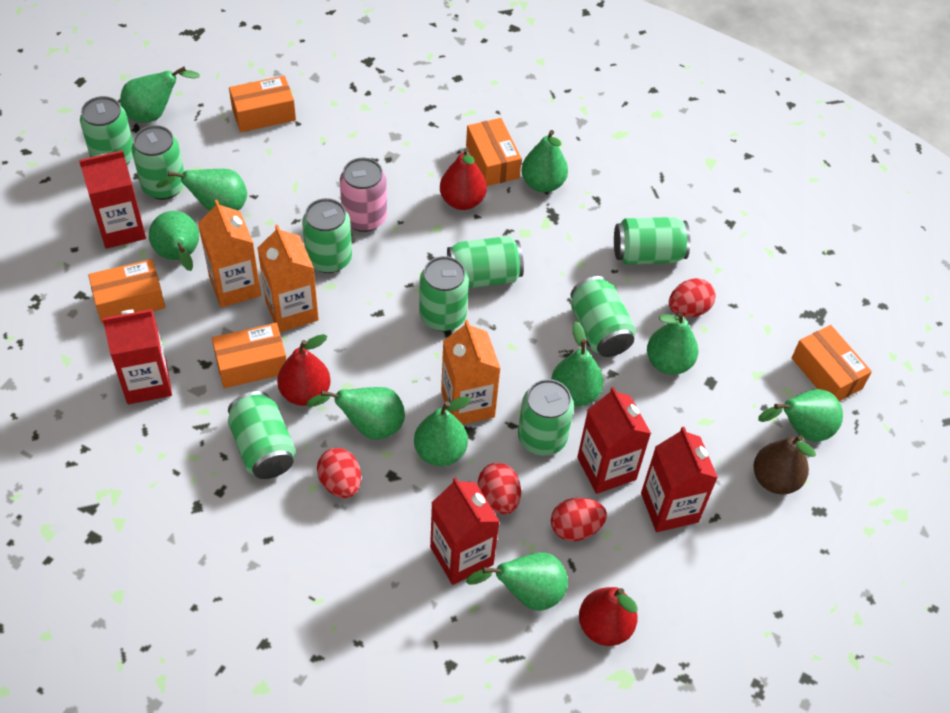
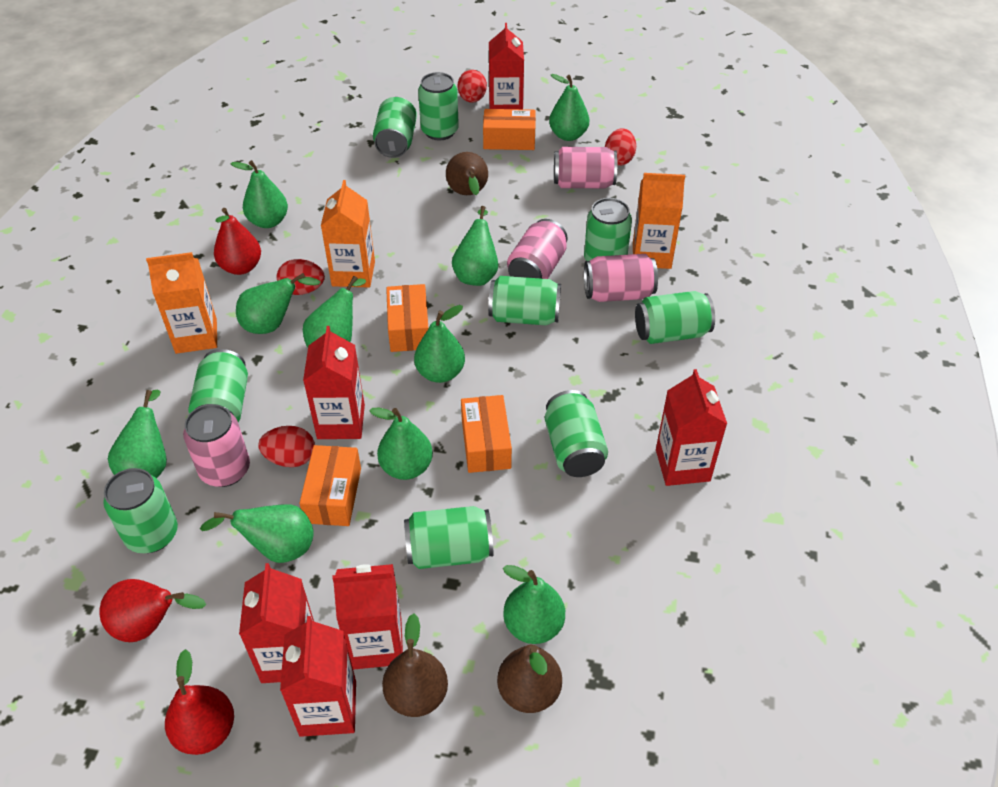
brown pear: 1 -> 3
orange box: 5 -> 4
pink can: 1 -> 4
red carton: 5 -> 6

